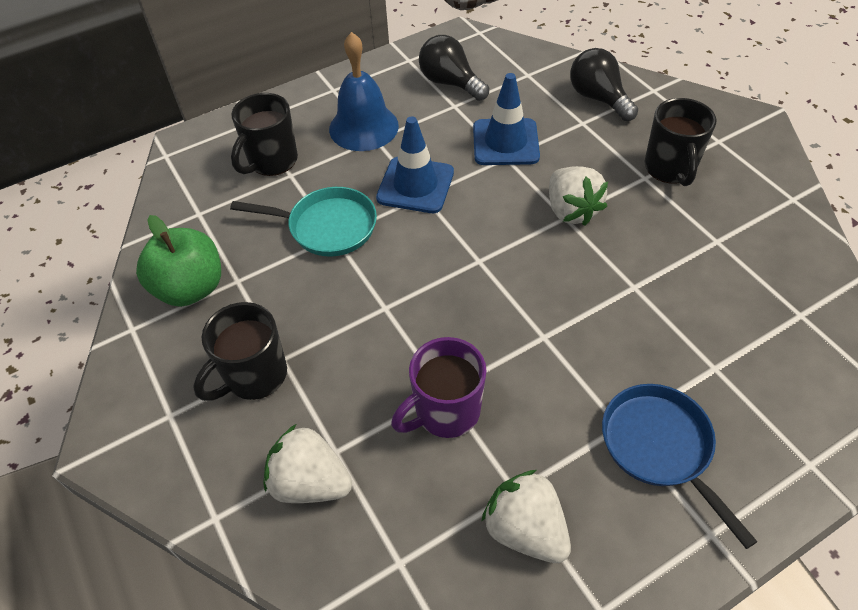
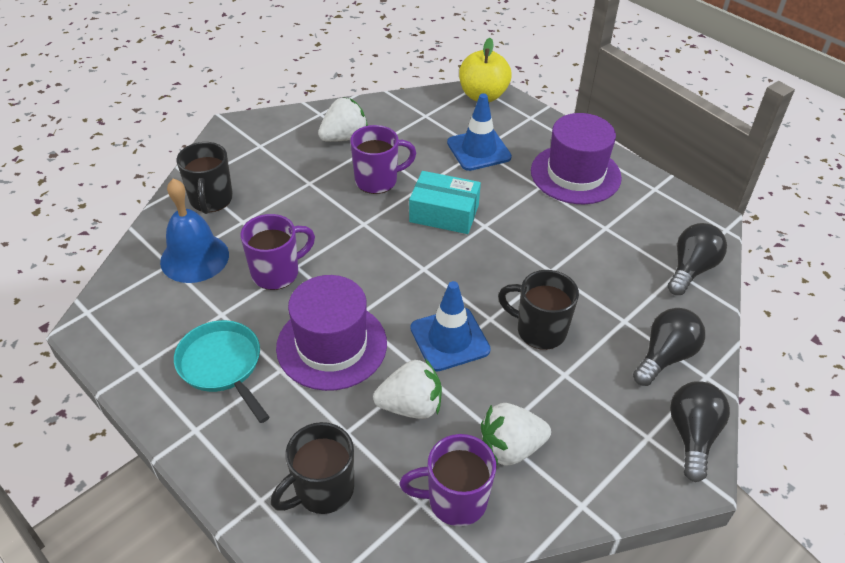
black light bulb: 2 -> 3
blue pan: 1 -> 0
green apple: 1 -> 0
purple hat: 0 -> 2
purple mug: 1 -> 3
turquoise box: 0 -> 1
yellow apple: 0 -> 1

